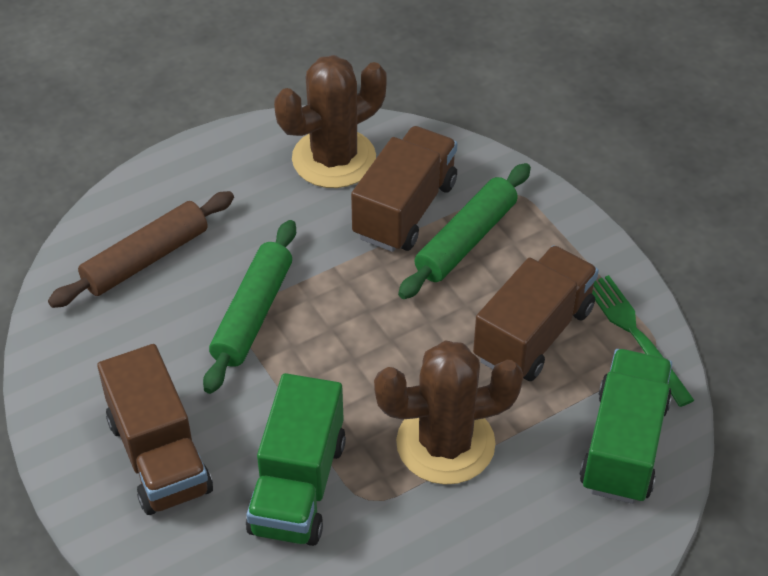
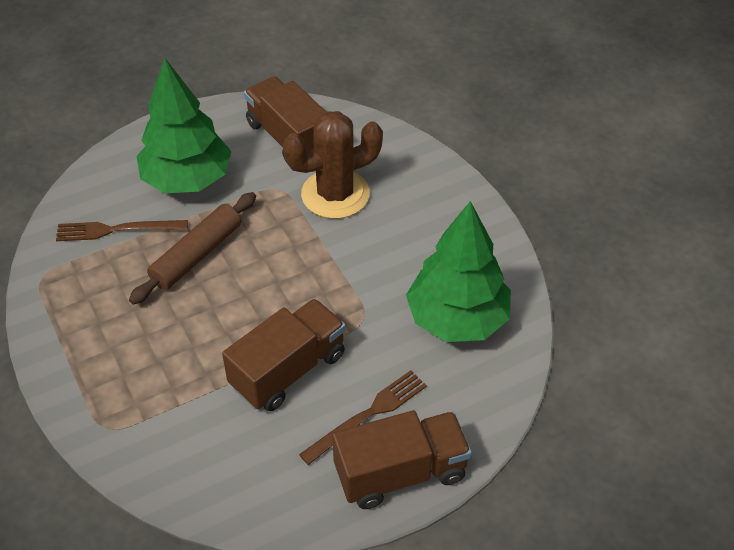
brown cactus: 2 -> 1
brown fork: 0 -> 2
green fork: 1 -> 0
green rolling pin: 2 -> 0
green tree: 0 -> 2
green truck: 2 -> 0

